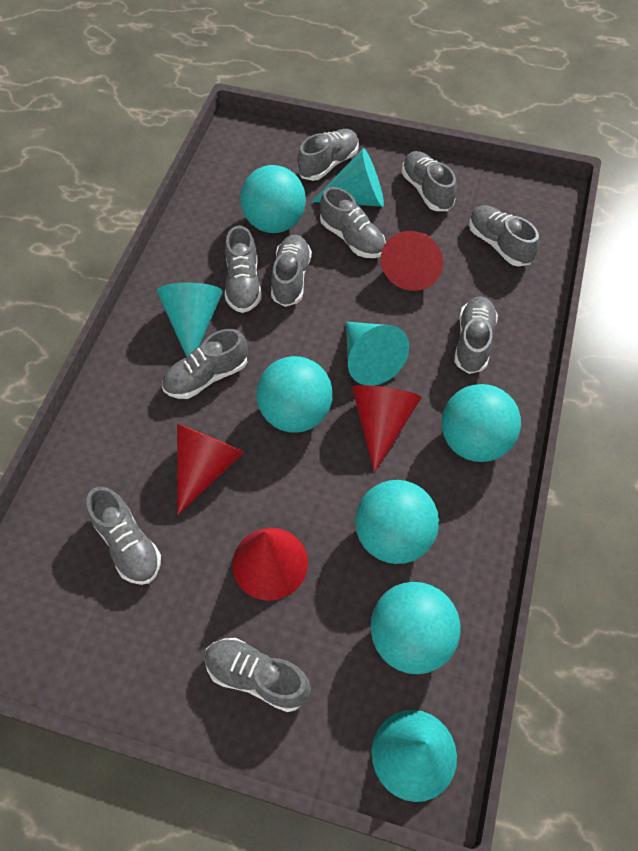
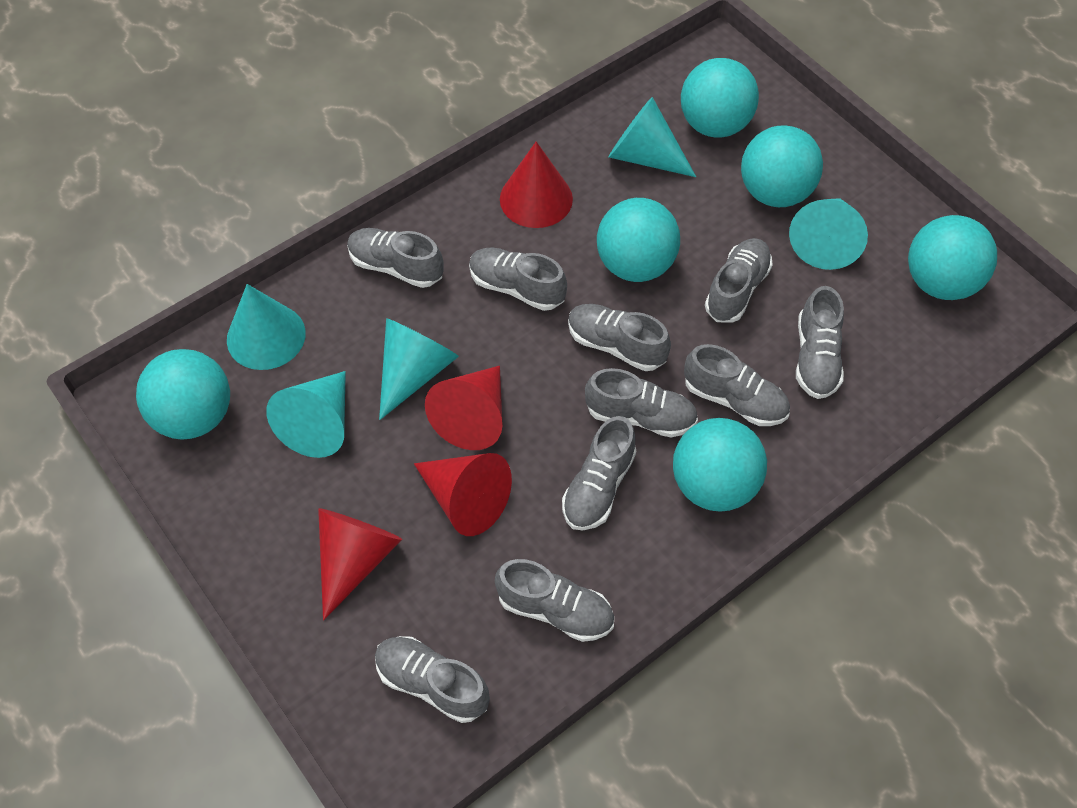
turquoise ball: 5 -> 6
turquoise cone: 4 -> 5

